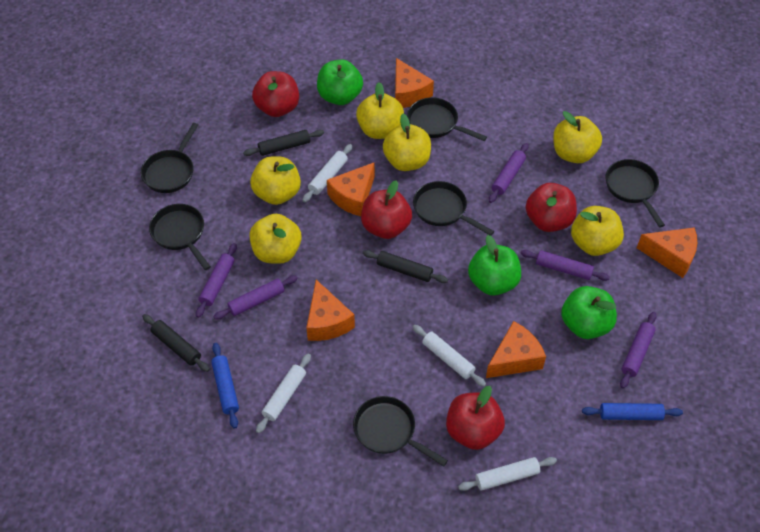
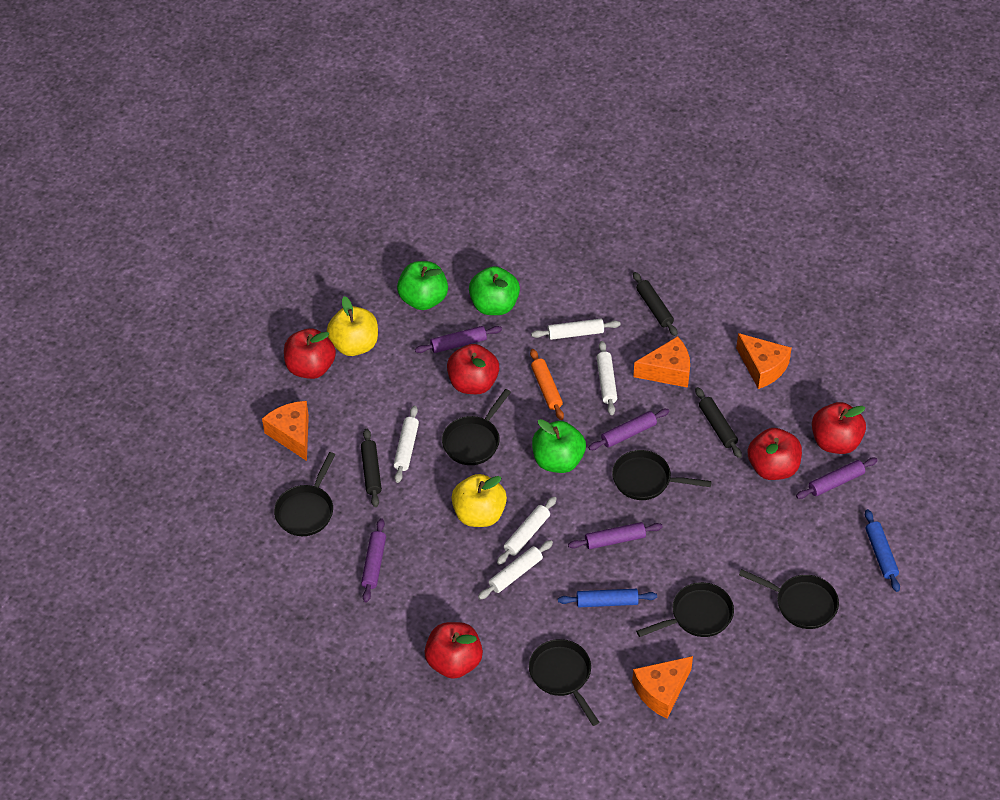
orange cheese: 5 -> 4
orange rolling pin: 0 -> 1
red apple: 4 -> 5
white rolling pin: 4 -> 5
yellow apple: 6 -> 2

